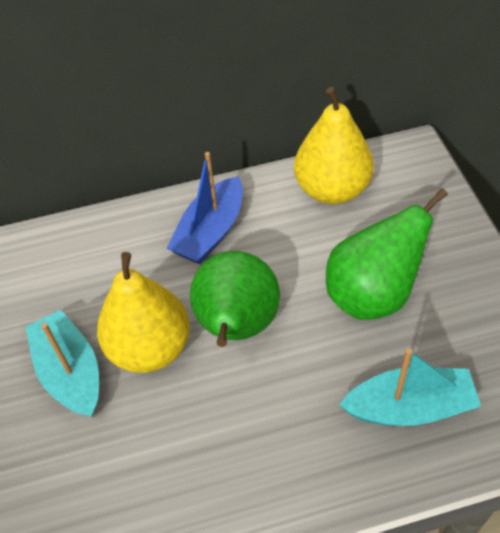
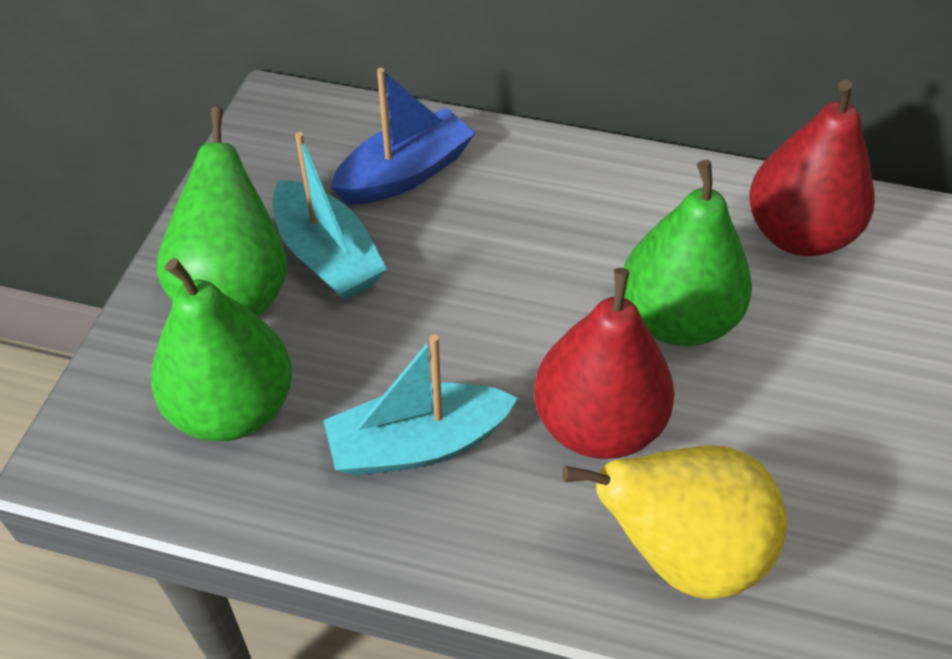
green pear: 2 -> 3
red pear: 0 -> 2
yellow pear: 2 -> 1

